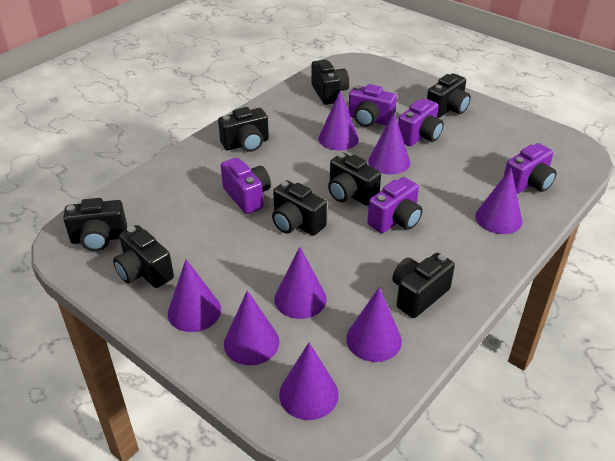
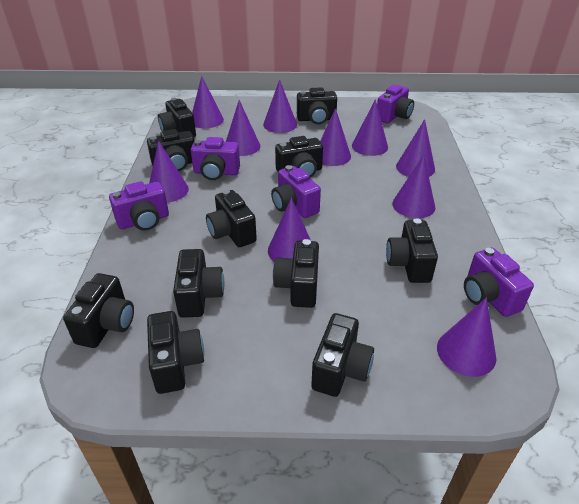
black camera: 8 -> 11
purple cone: 8 -> 10

